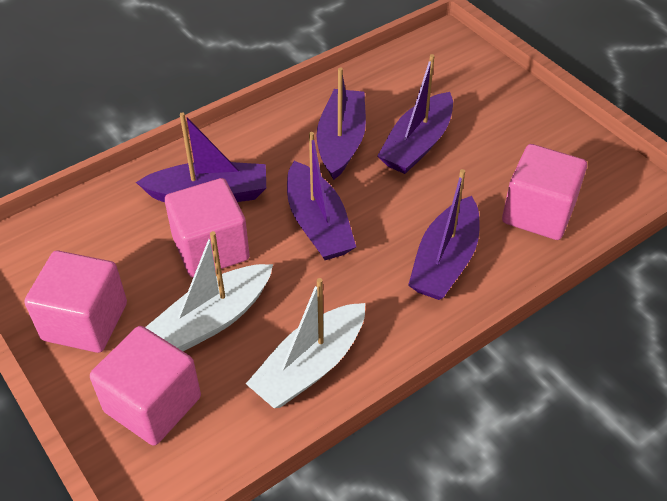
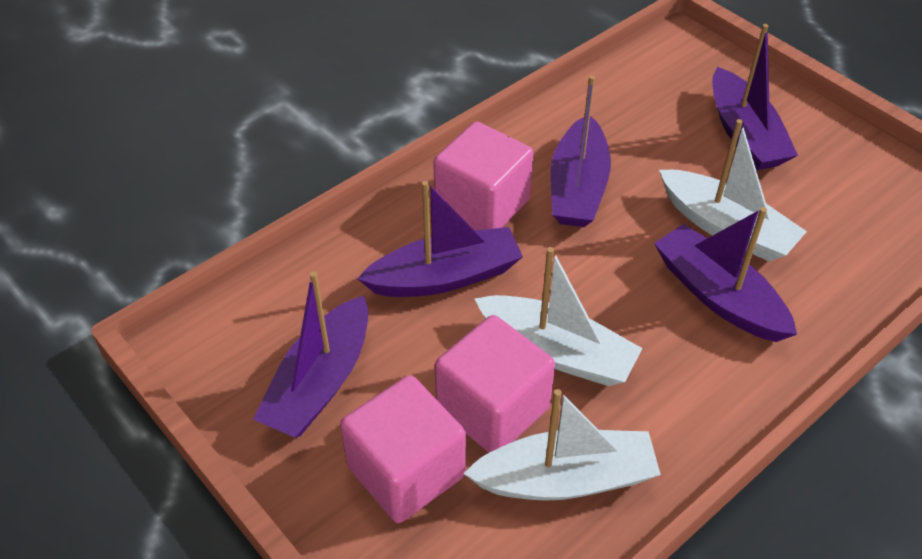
pink cube: 4 -> 3
white boat: 2 -> 3

